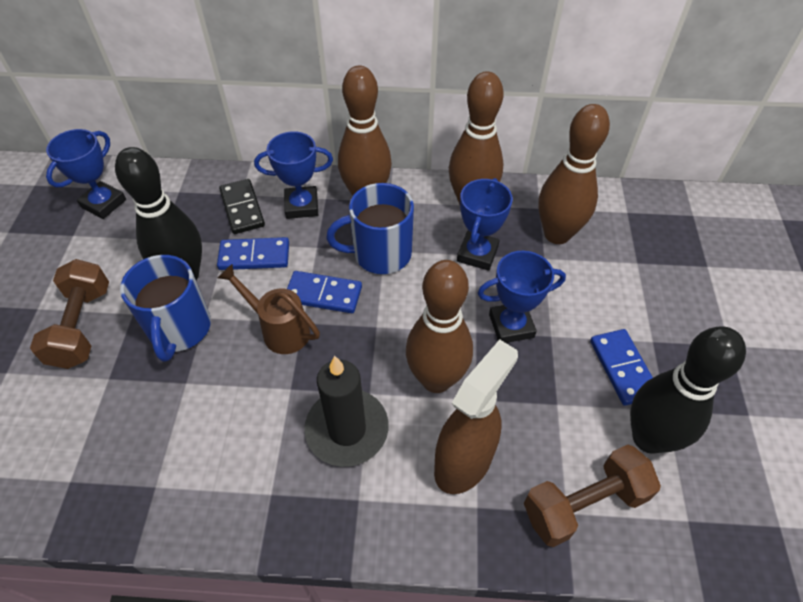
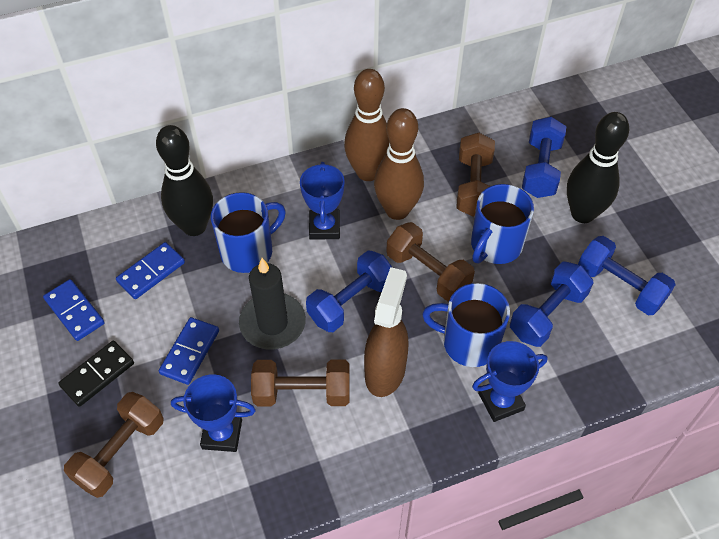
blue dumbbell: 0 -> 4
blue mug: 2 -> 3
blue trophy: 4 -> 3
brown bowling pin: 4 -> 2
brown dumbbell: 2 -> 4
brown watering can: 1 -> 0

